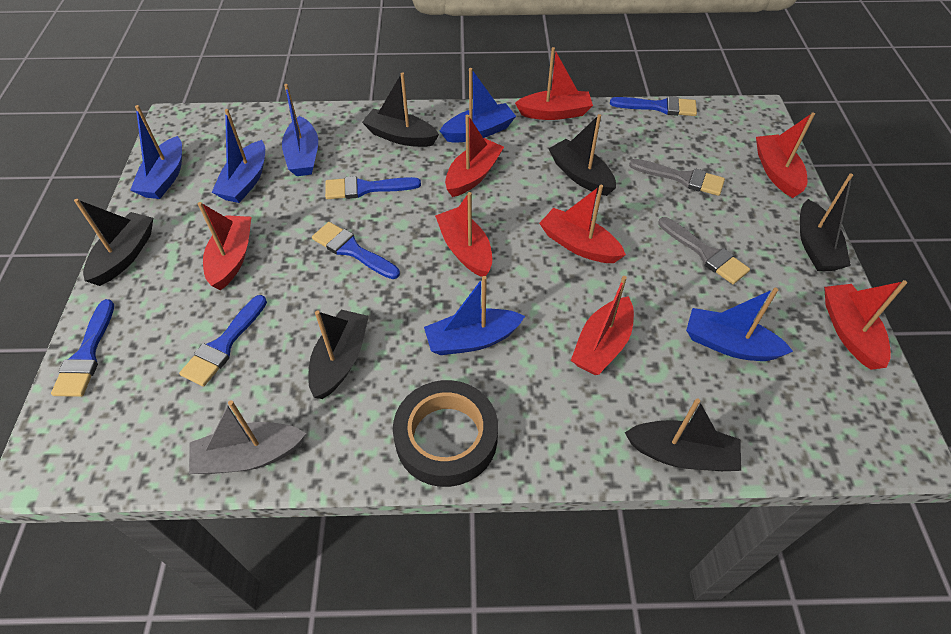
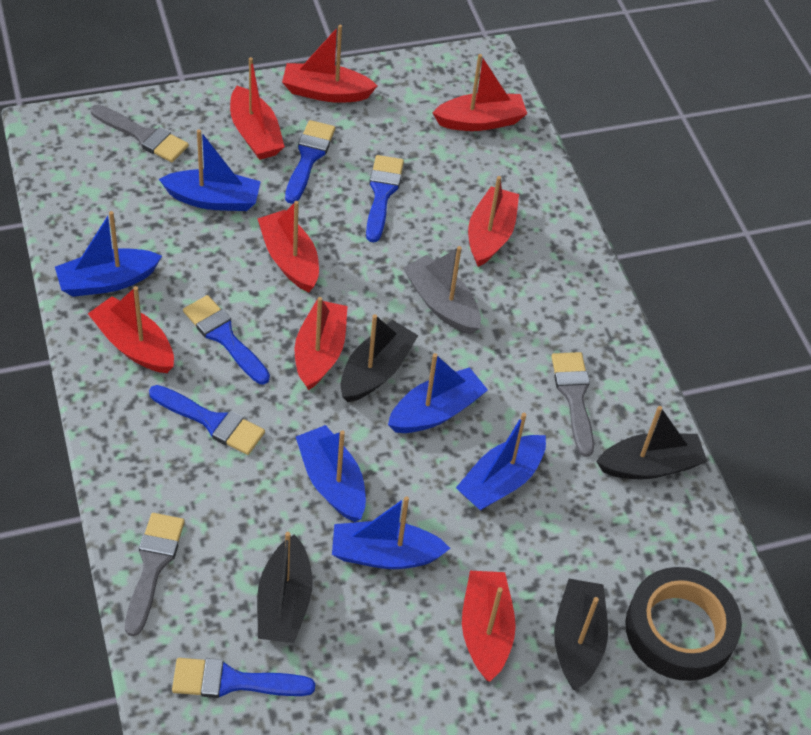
black boat: 6 -> 4
grey brush: 2 -> 3

